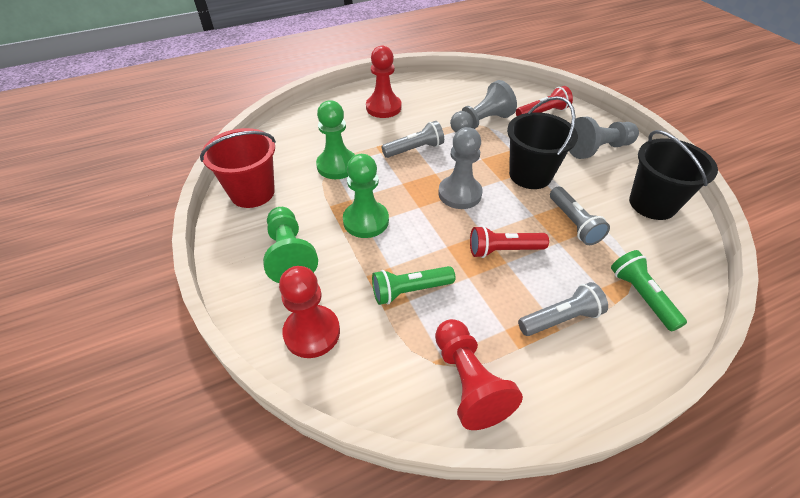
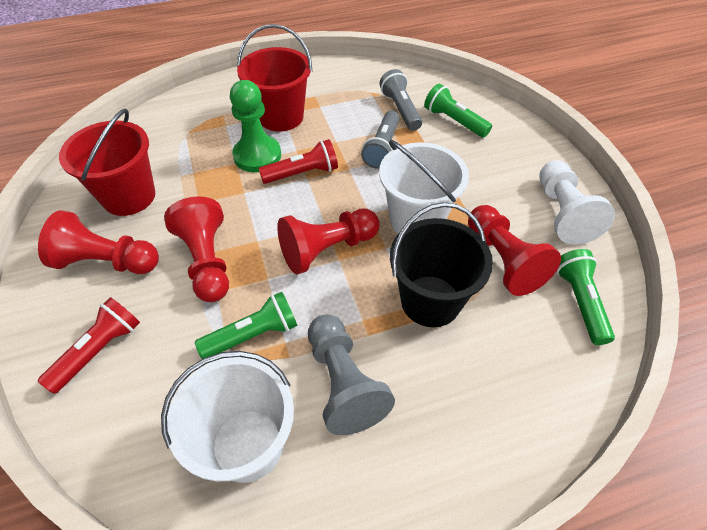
black bucket: 2 -> 1
green flashlight: 2 -> 3
green pawn: 3 -> 1
grey flashlight: 3 -> 2
grey pawn: 3 -> 1
red bucket: 1 -> 2
red pawn: 3 -> 4
white bucket: 0 -> 2
white pawn: 0 -> 1

